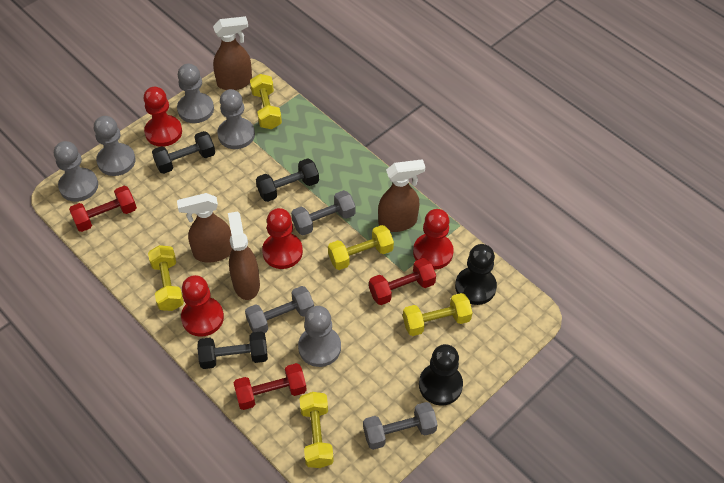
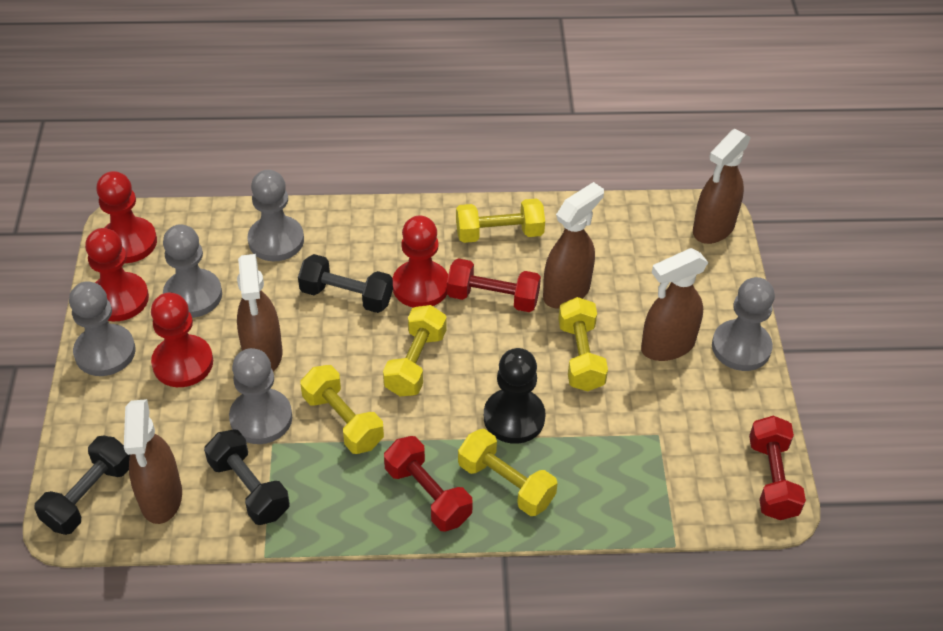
black pawn: 2 -> 1
brown spray bottle: 4 -> 5
grey dumbbell: 3 -> 0

